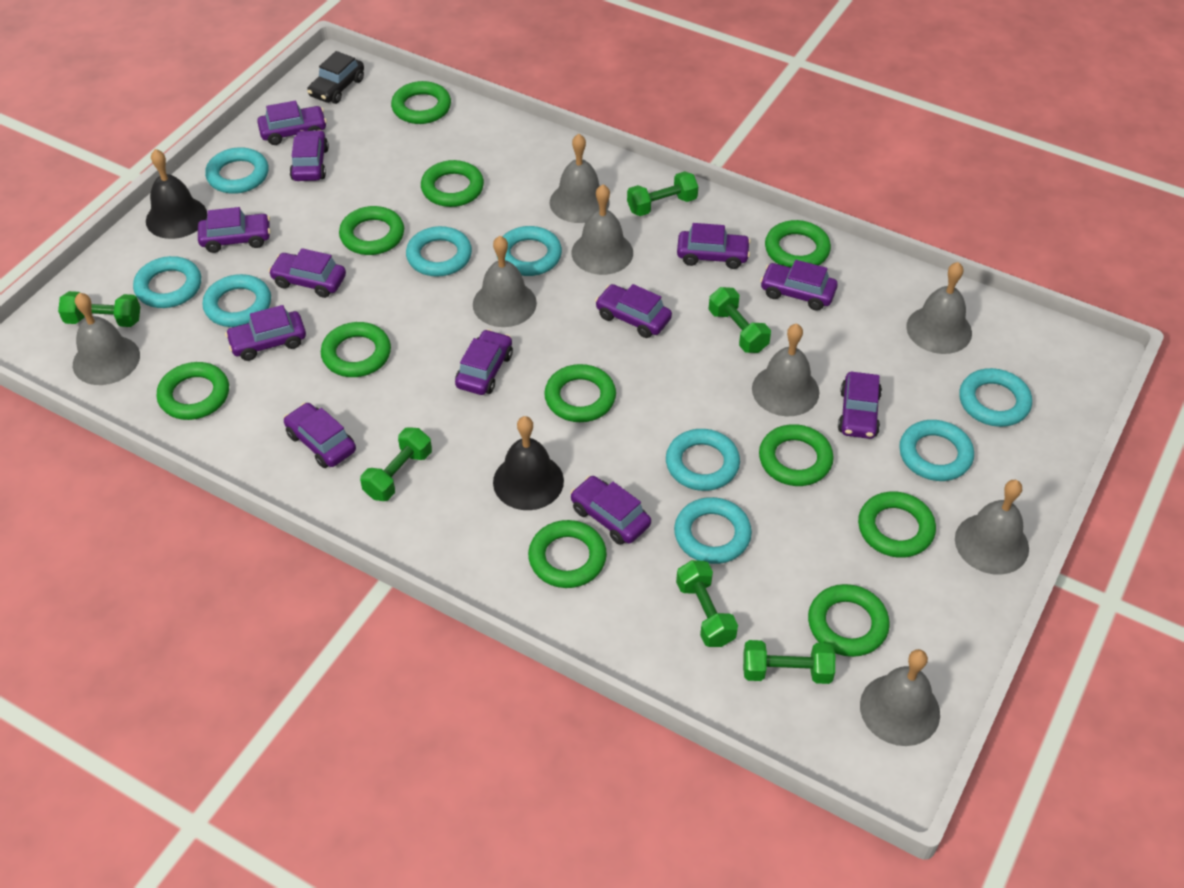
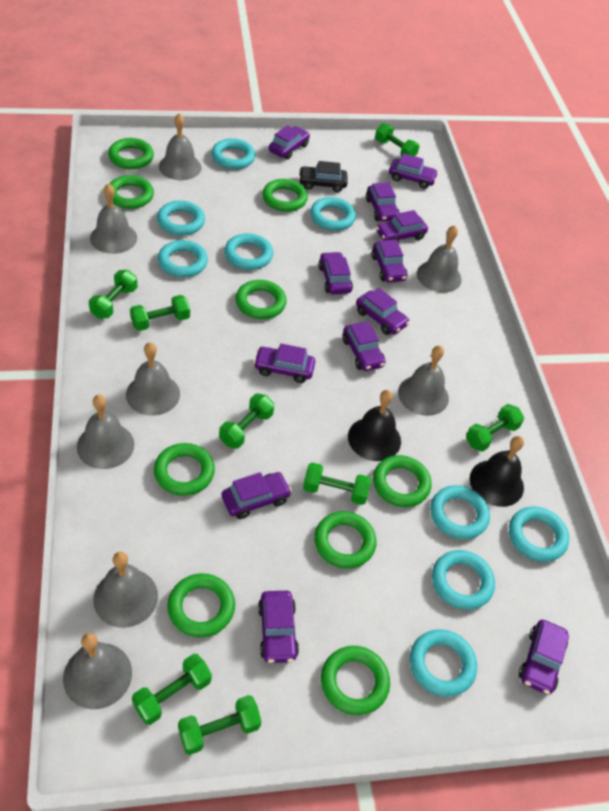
green dumbbell: 6 -> 8
green ring: 11 -> 9

